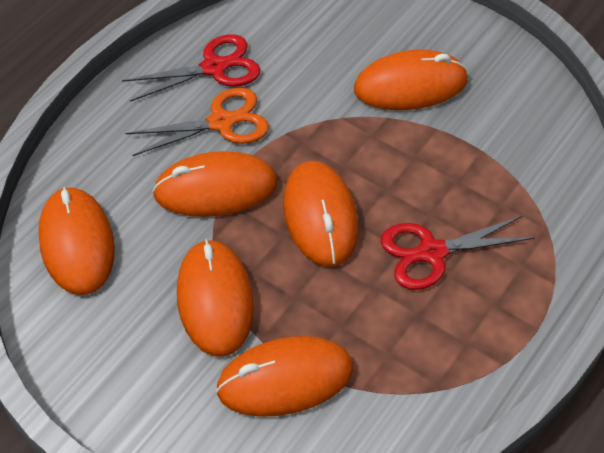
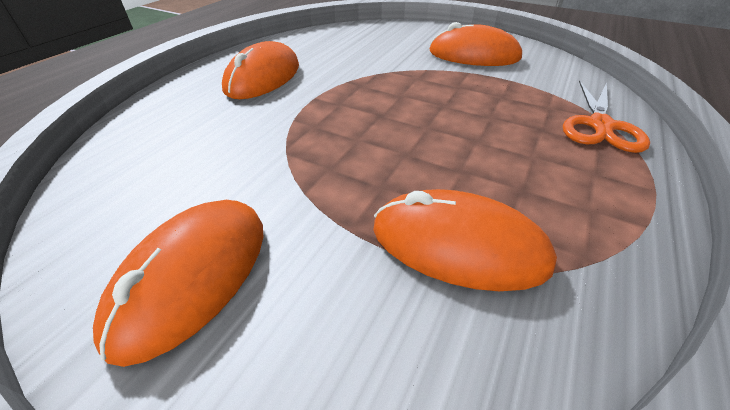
orange mouse: 6 -> 4
red scissors: 2 -> 0

